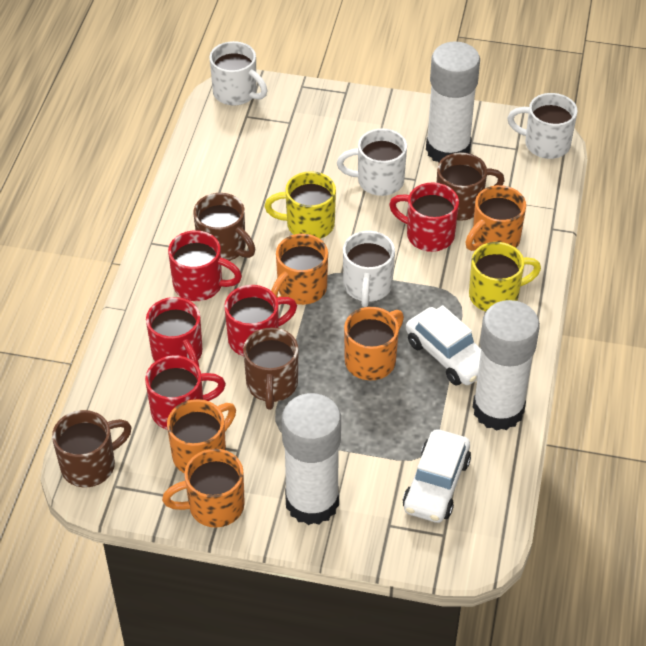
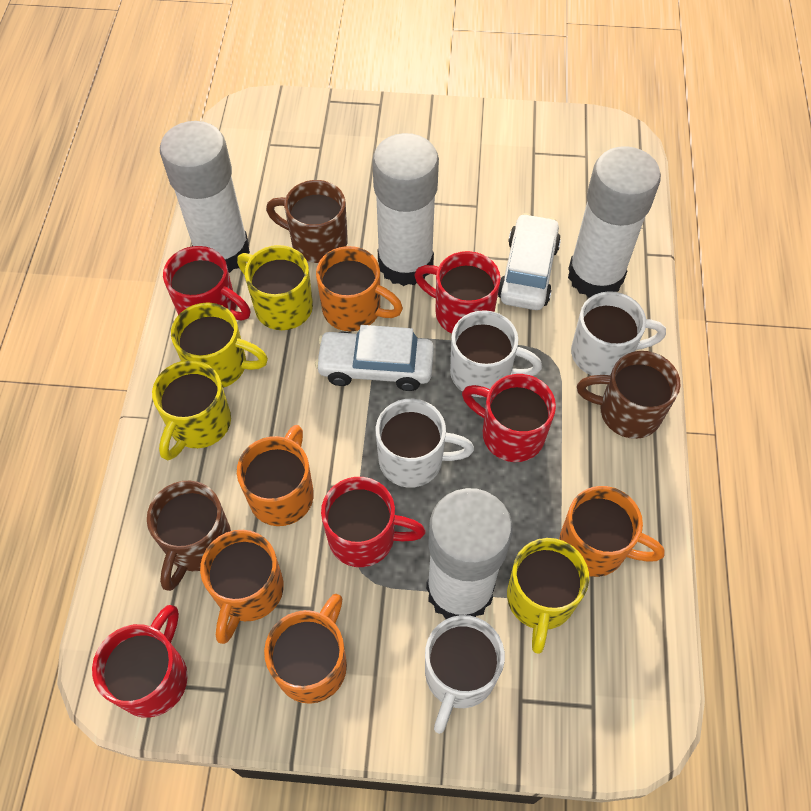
brown mug: 4 -> 3
white glue stick: 3 -> 4
yellow mug: 2 -> 4

